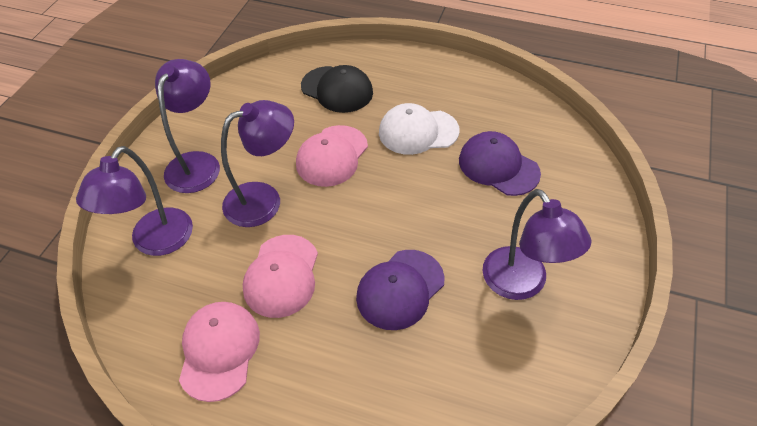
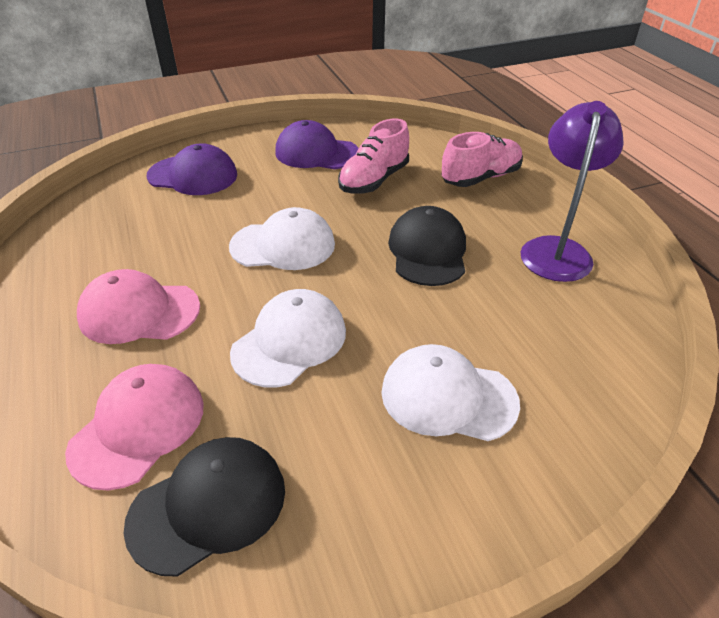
black cap: 1 -> 2
pink cap: 3 -> 2
pink shoe: 0 -> 2
purple lamp: 4 -> 1
white cap: 1 -> 3

